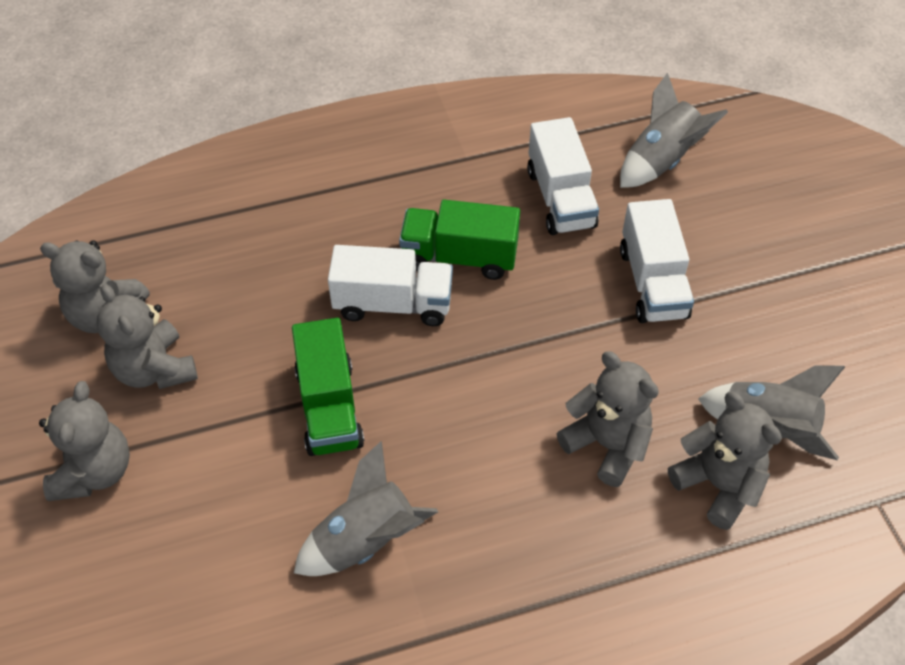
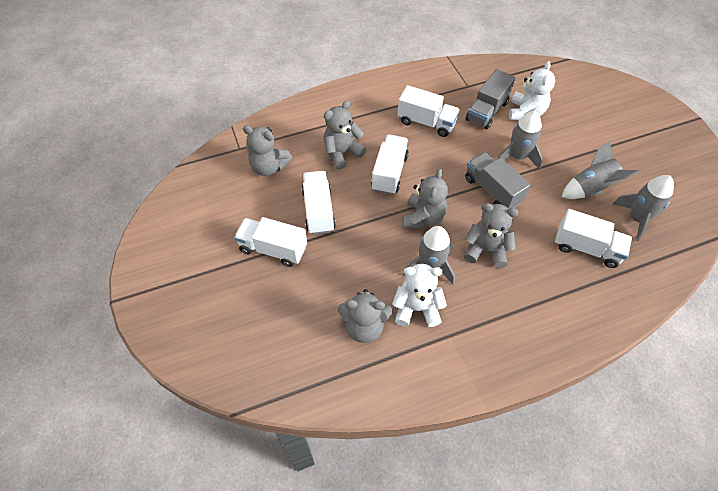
green truck: 2 -> 0
grey rocket: 3 -> 4
grey truck: 0 -> 2
white teddy bear: 0 -> 2
white truck: 3 -> 5

